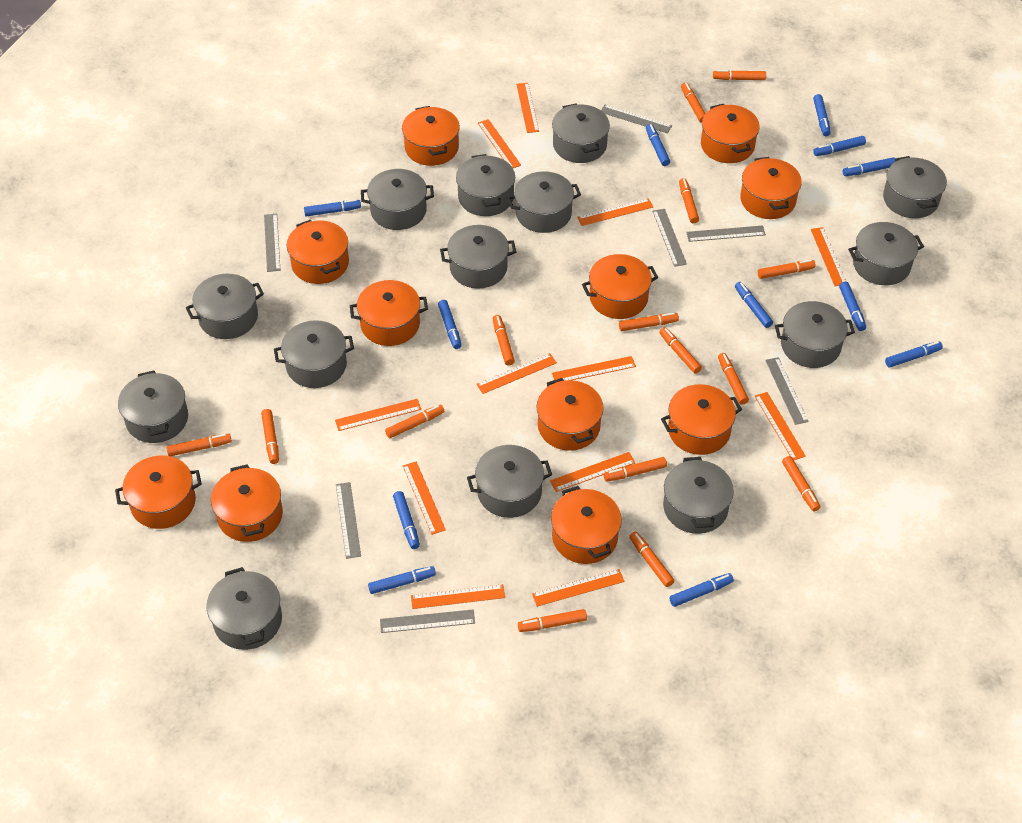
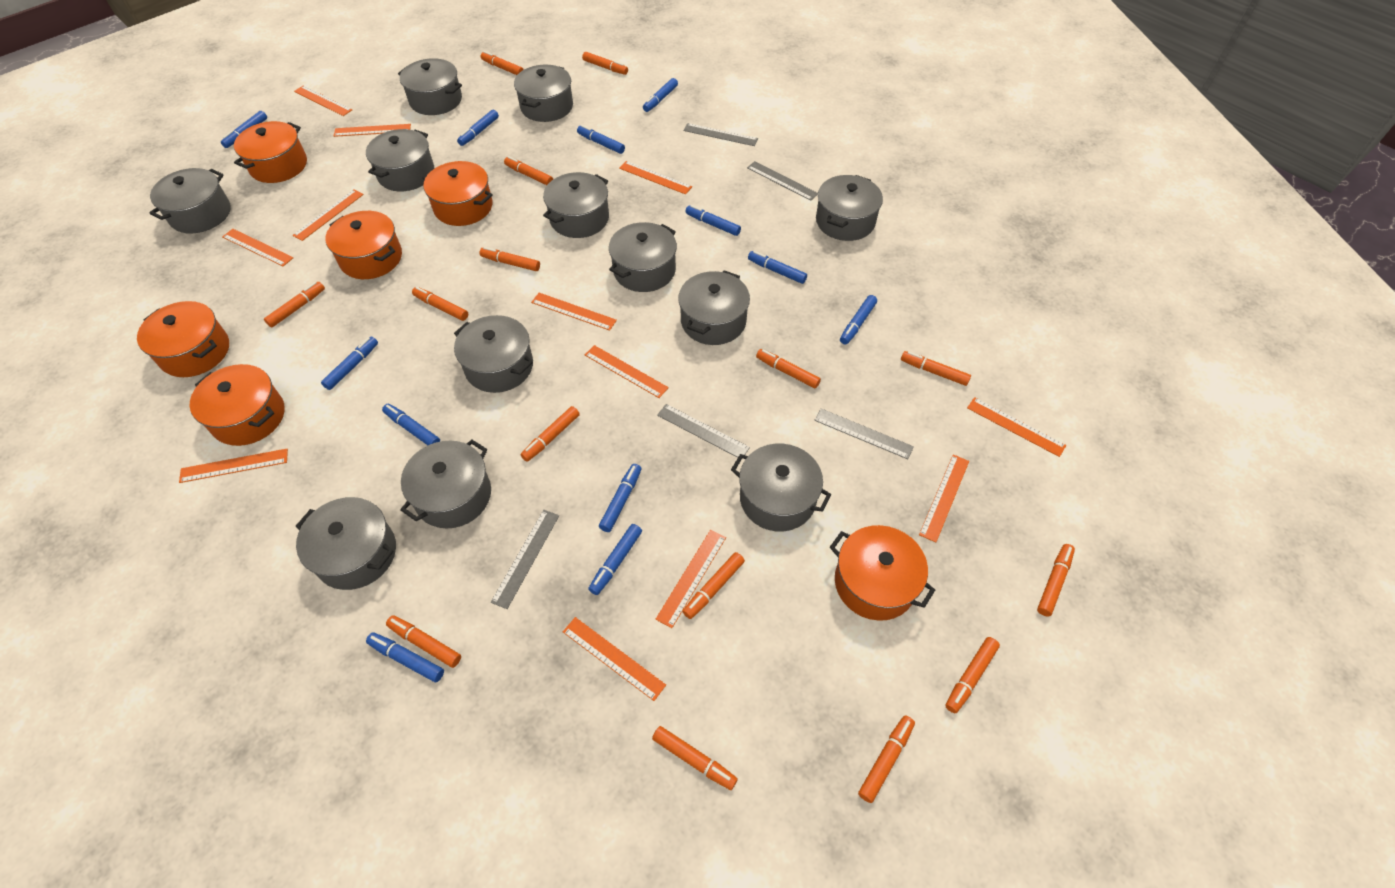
grey pot: 14 -> 12
grey ruler: 7 -> 5
orange pot: 11 -> 6

